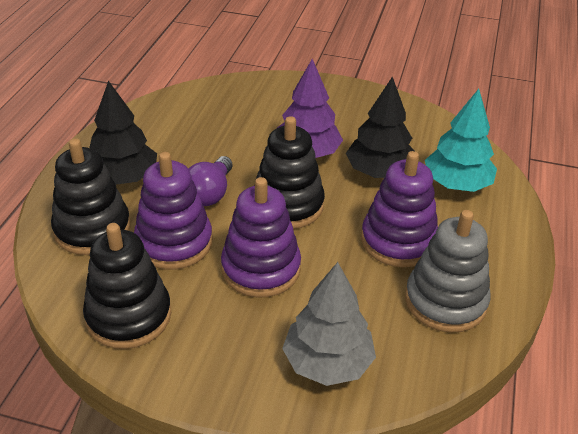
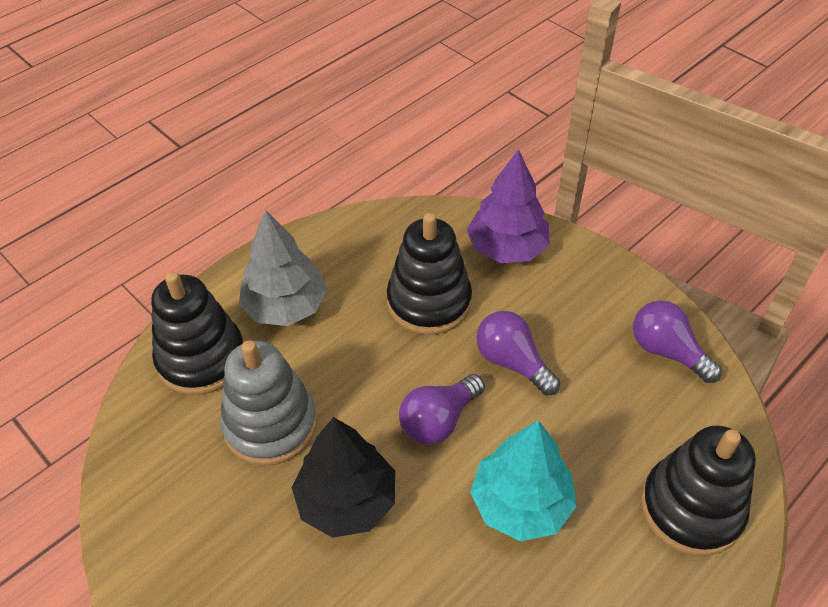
black tree: 2 -> 1
purple light bulb: 1 -> 3
purple stacking toy: 3 -> 0

